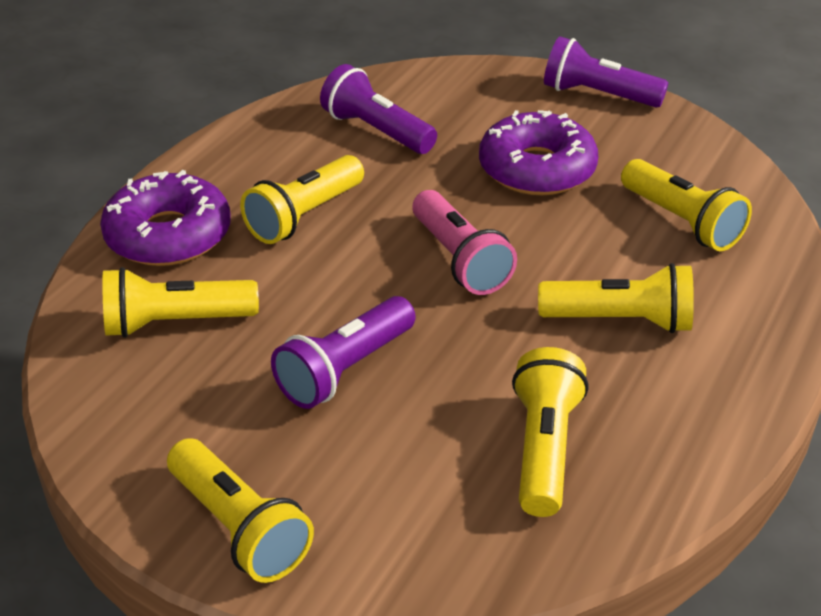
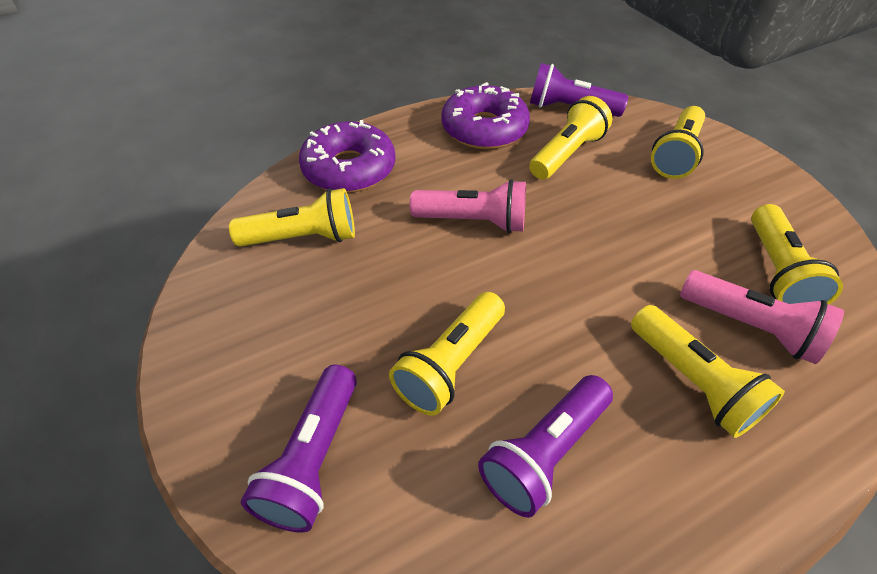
pink flashlight: 1 -> 2

